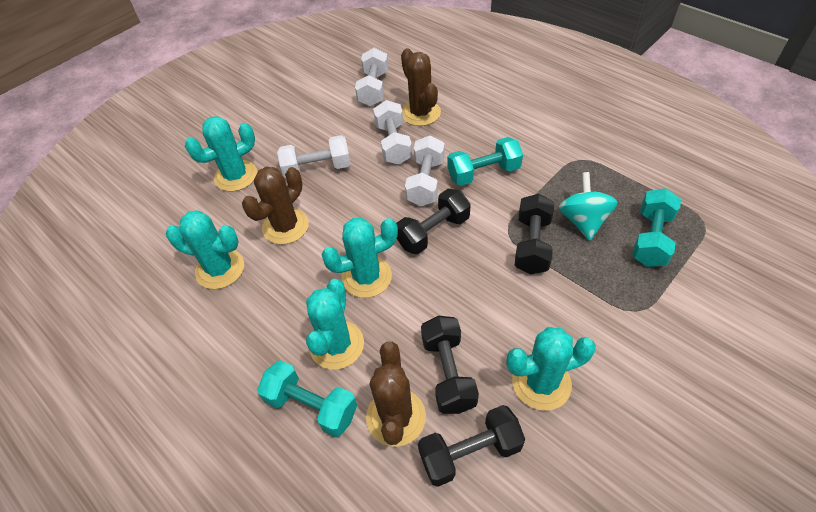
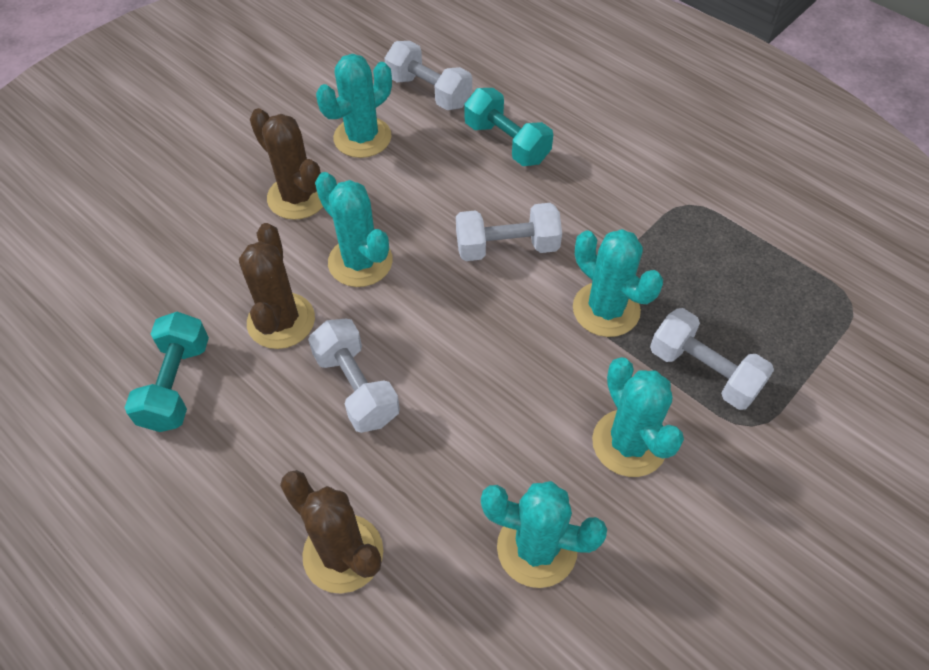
black dumbbell: 4 -> 0
turquoise dumbbell: 3 -> 2
turquoise spinning top: 1 -> 0

